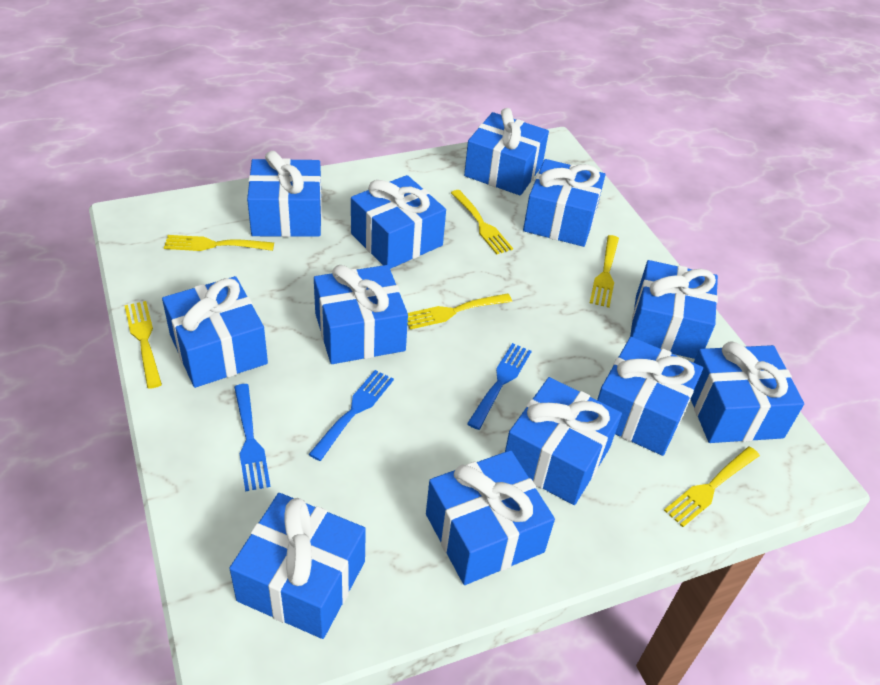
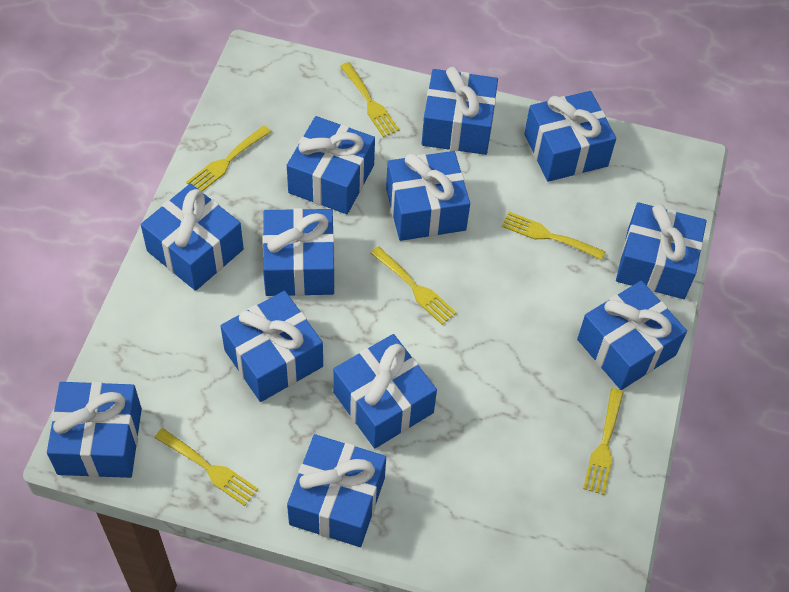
blue fork: 3 -> 0

